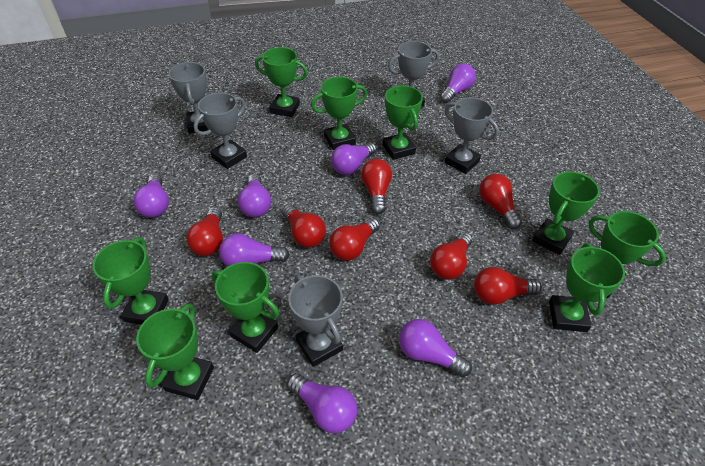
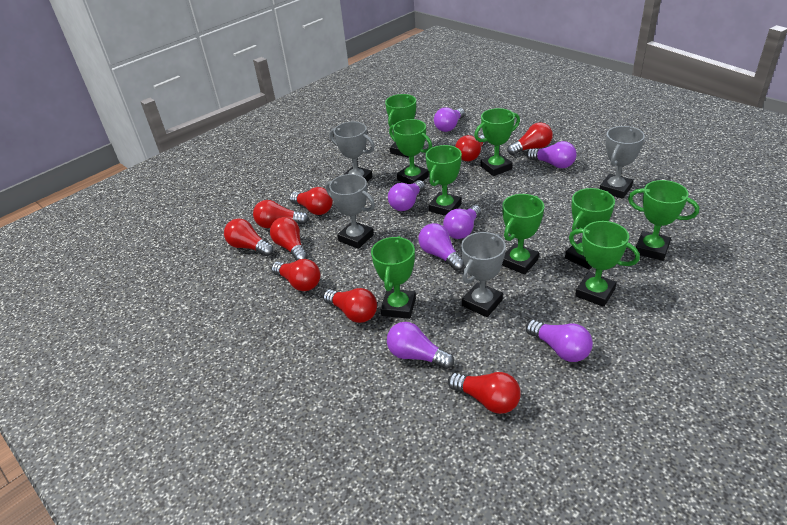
grey trophy: 5 -> 4
red light bulb: 7 -> 9

